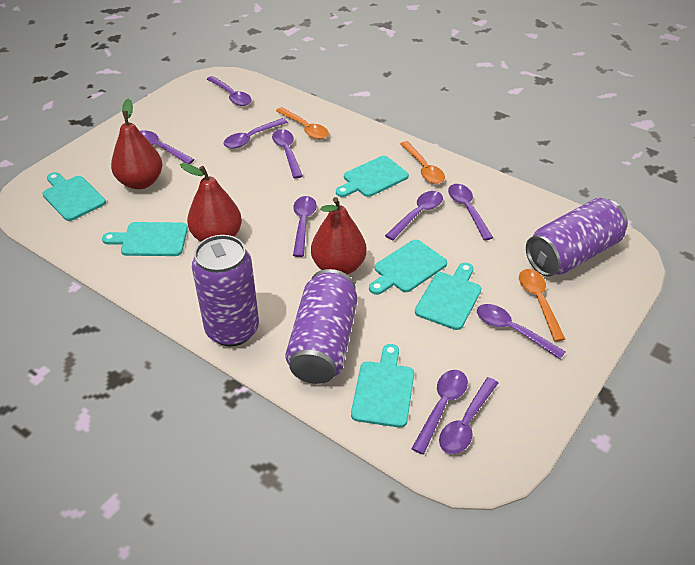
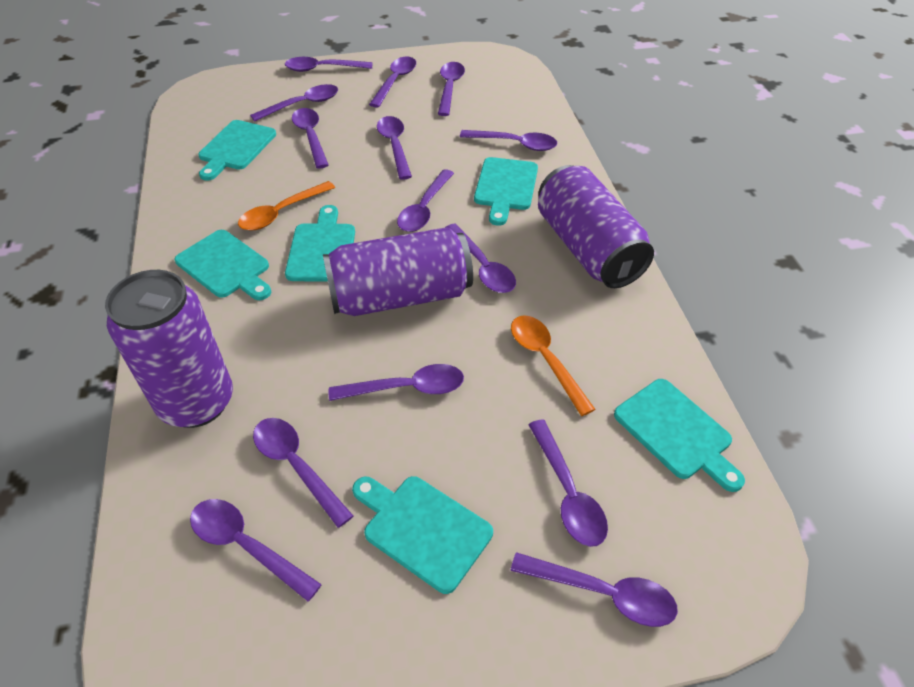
orange spoon: 3 -> 2
purple spoon: 10 -> 14
red pear: 3 -> 0

